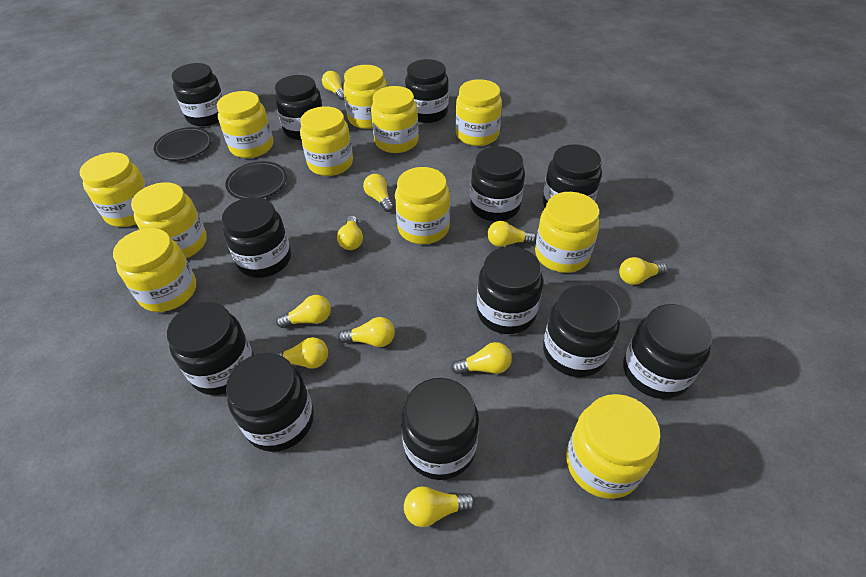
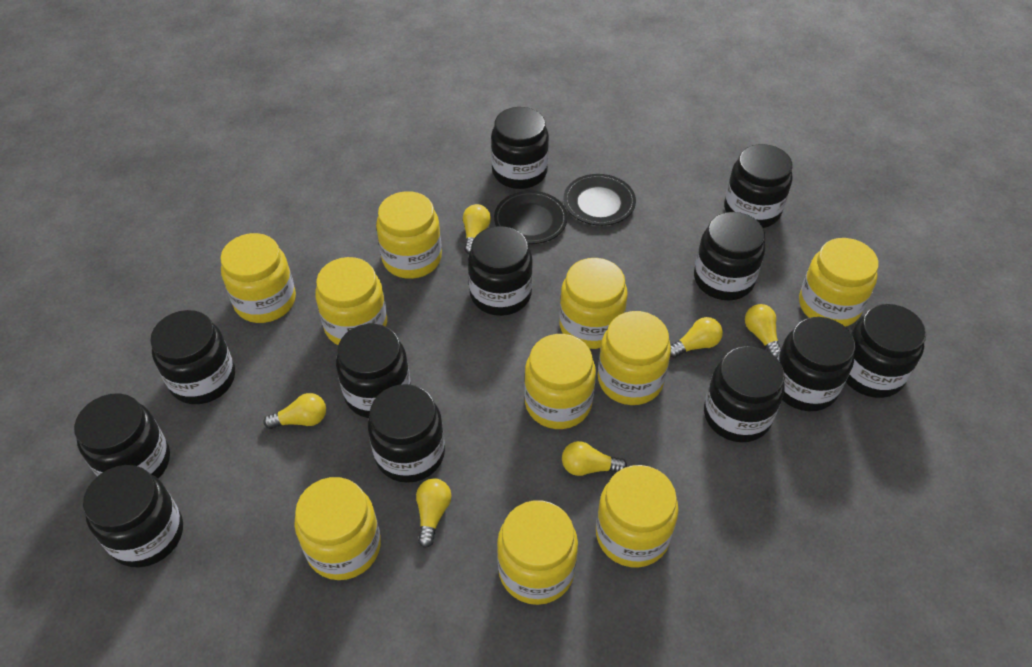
yellow jar: 11 -> 10
yellow light bulb: 10 -> 6

